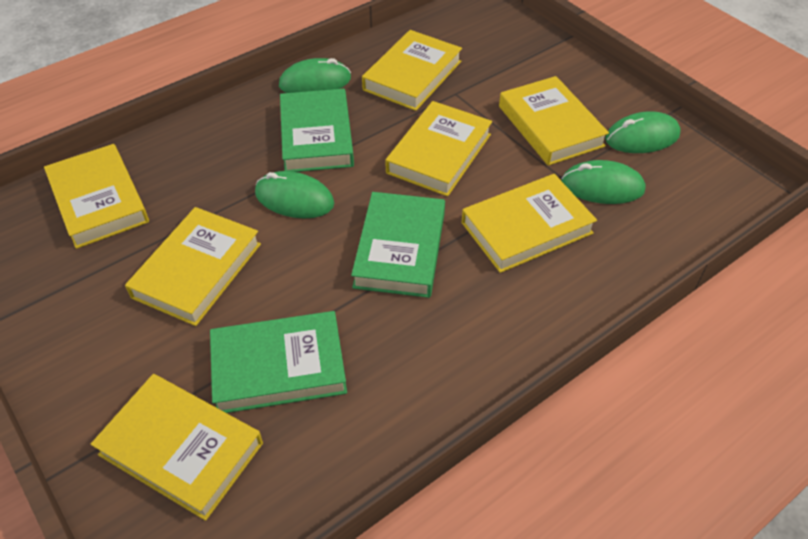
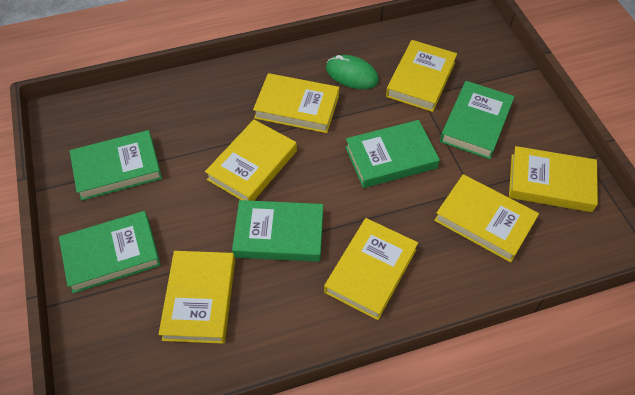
green book: 3 -> 5
green mouse: 4 -> 1

